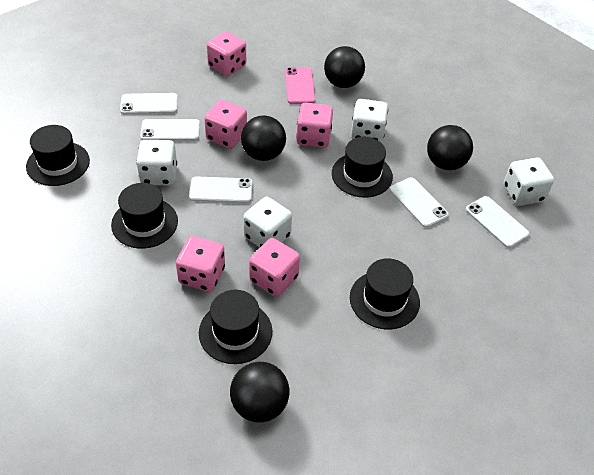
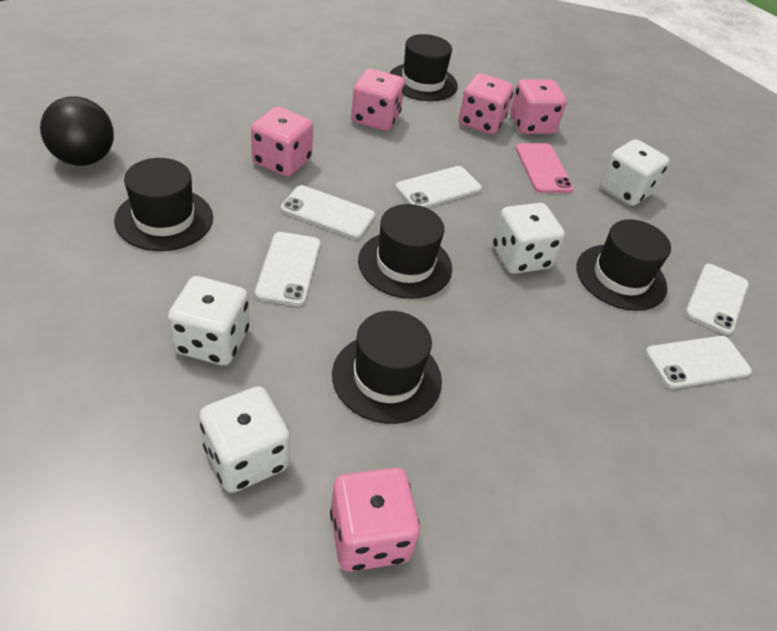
black ball: 4 -> 1

